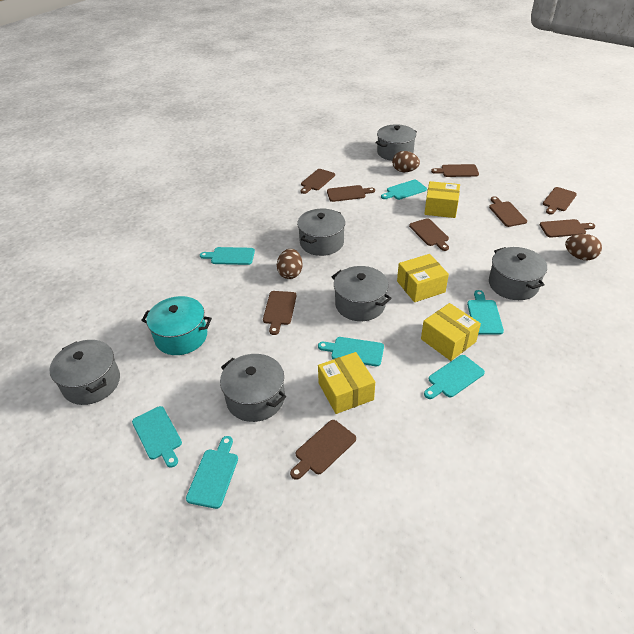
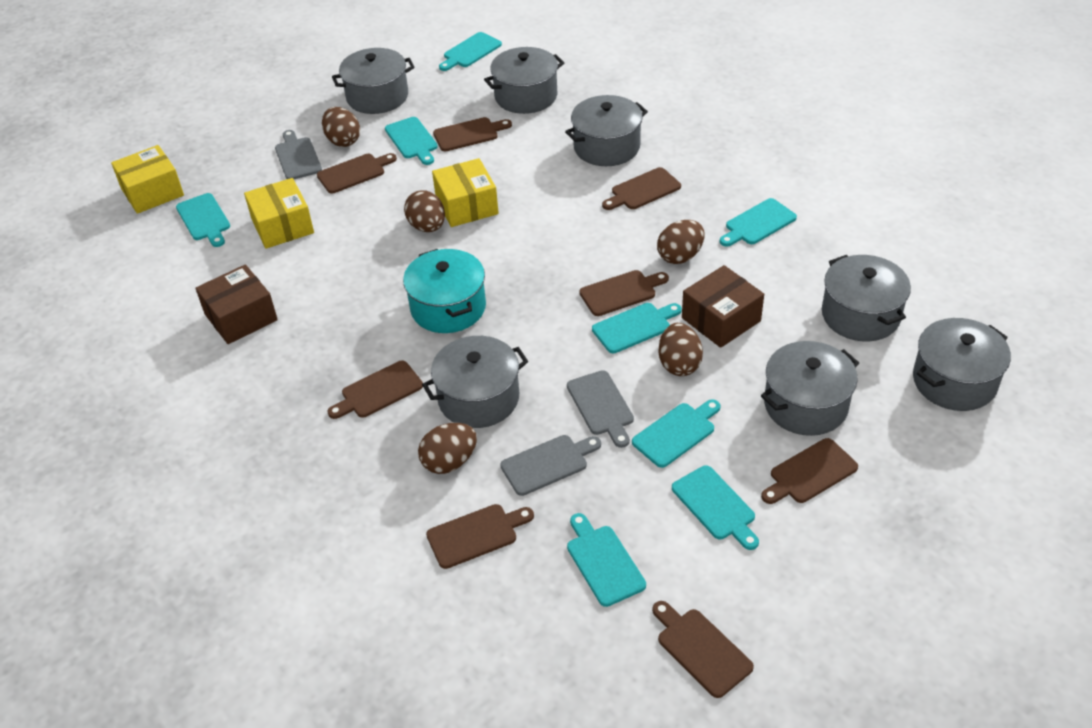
brown box: 0 -> 2
brown cutting board: 9 -> 8
brown egg: 3 -> 5
grey cutting board: 0 -> 3
grey pot: 6 -> 7
turquoise cutting board: 7 -> 8
yellow box: 4 -> 3

